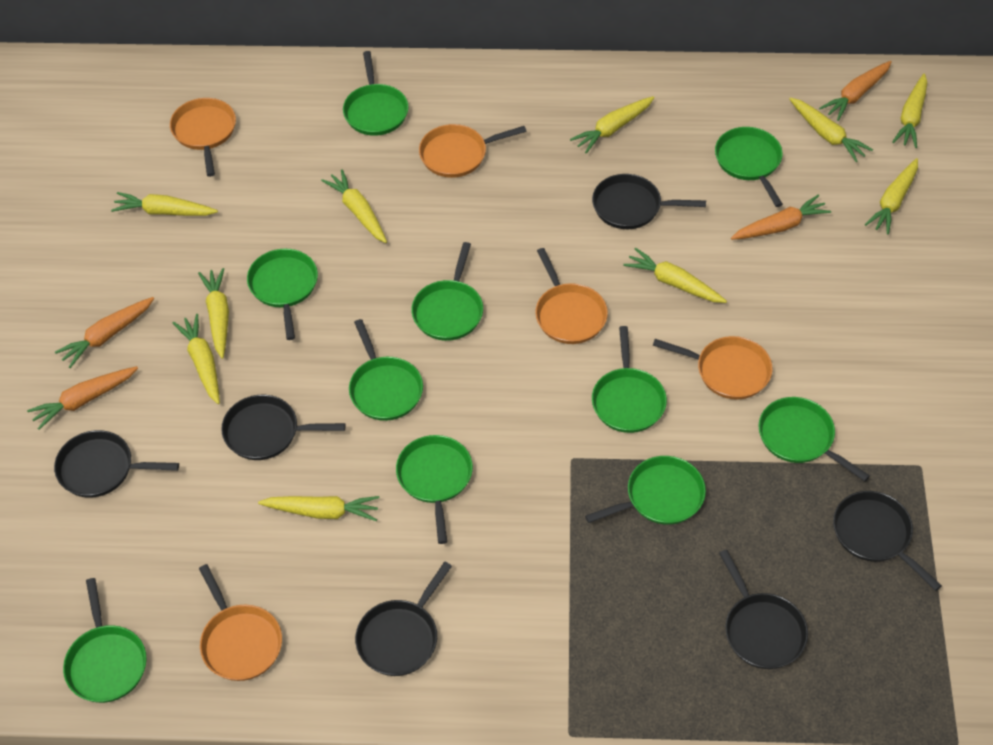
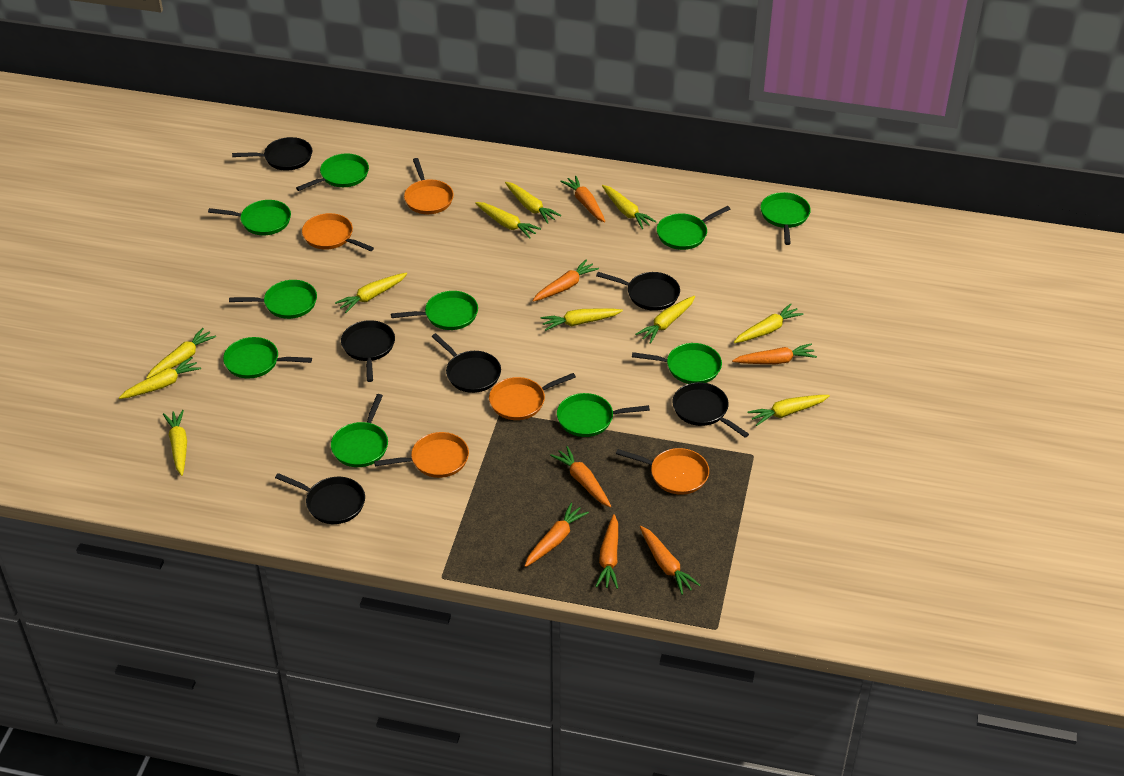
orange carrot: 4 -> 7
yellow carrot: 10 -> 11

